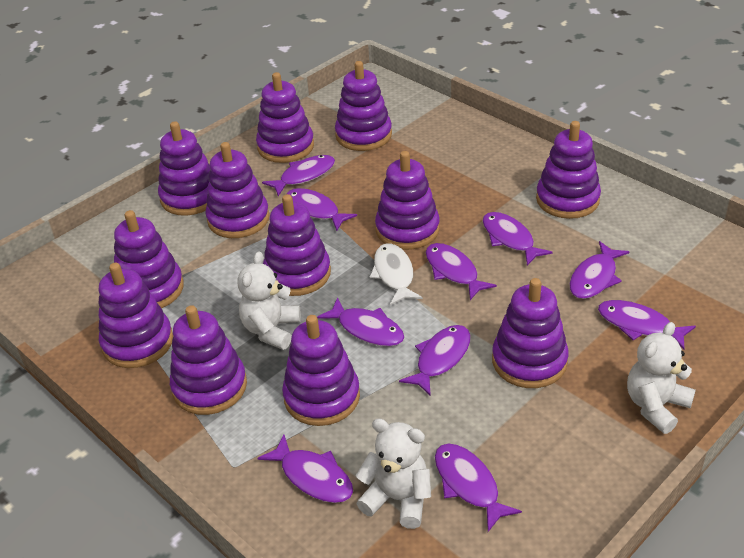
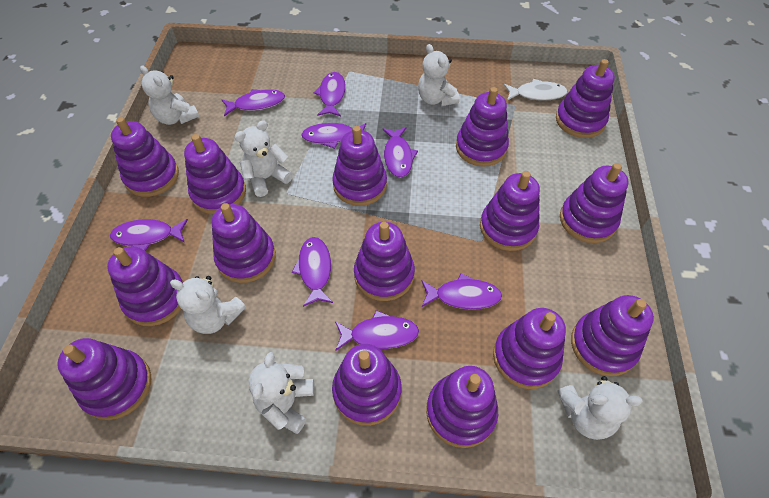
purple fish: 10 -> 8
purple stacking toy: 12 -> 15
white teddy bear: 3 -> 6

